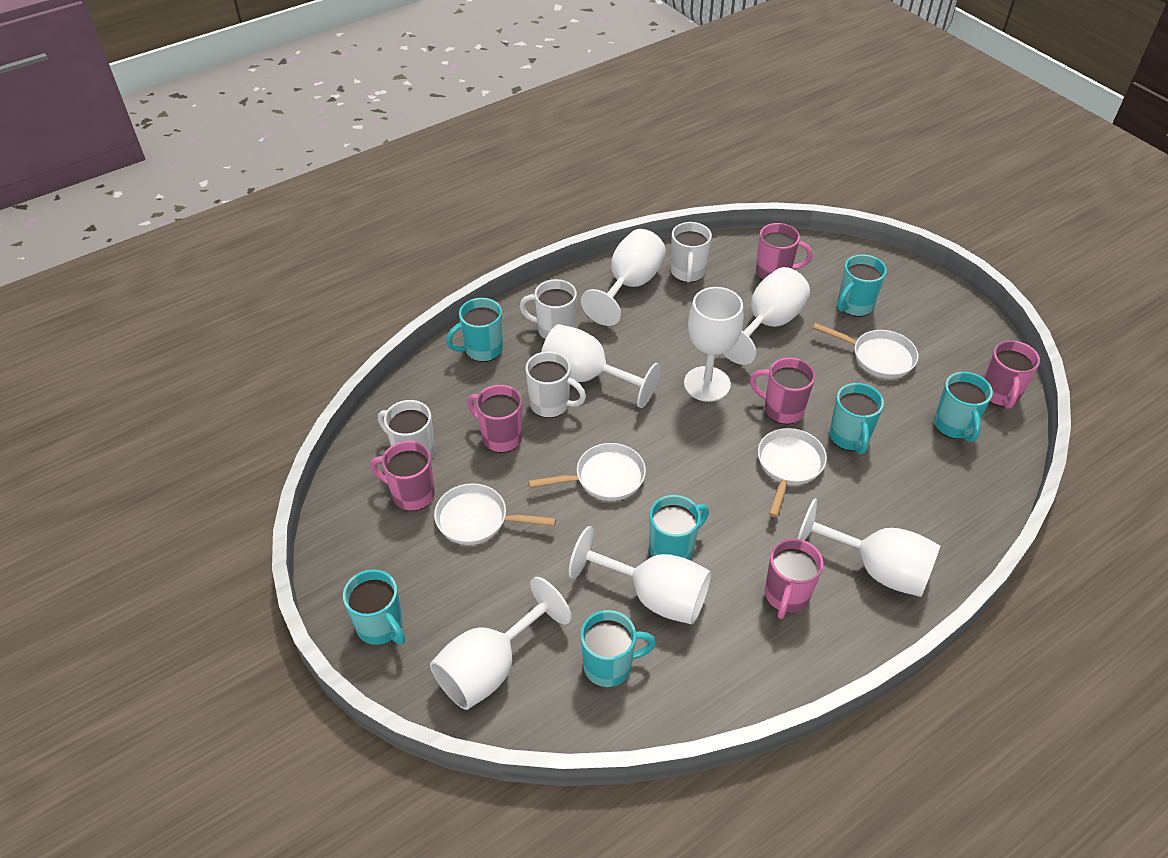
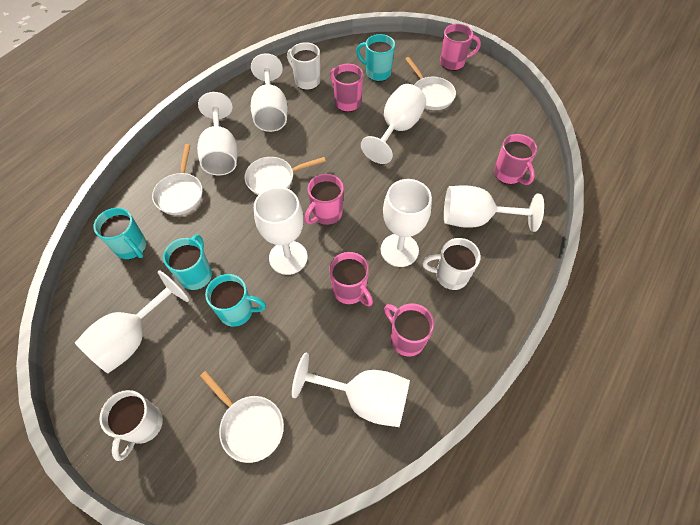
turquoise mug: 7 -> 4
white goblet: 7 -> 8
white mug: 4 -> 3

